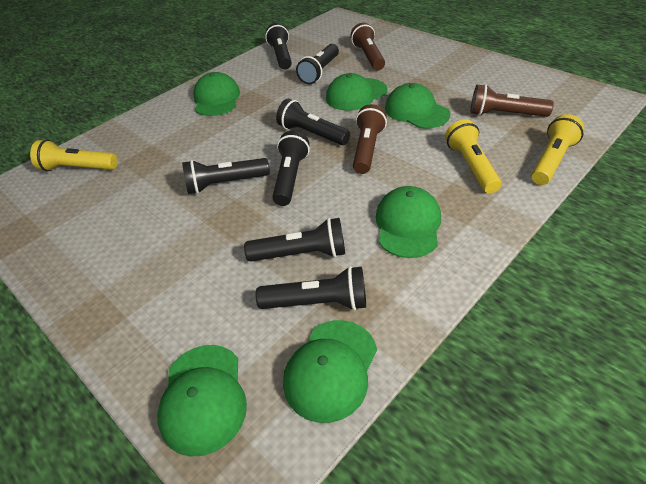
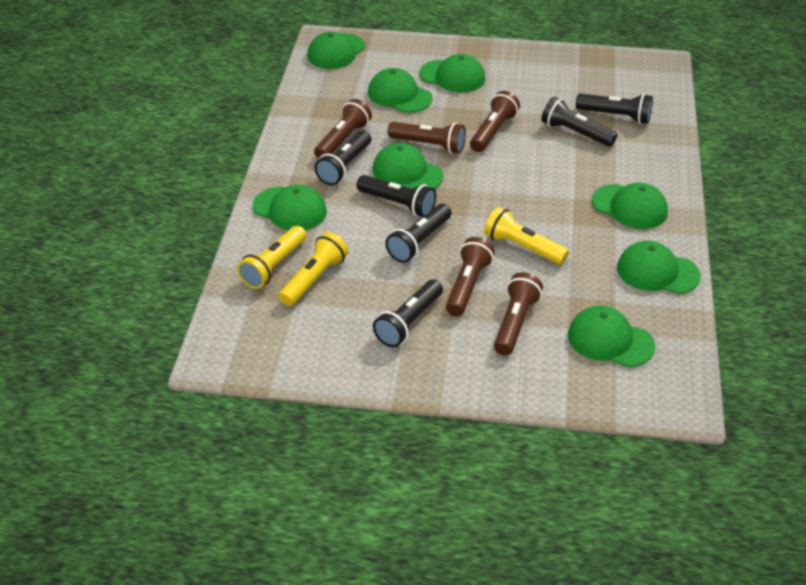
black flashlight: 7 -> 6
brown flashlight: 3 -> 5
green cap: 6 -> 8

